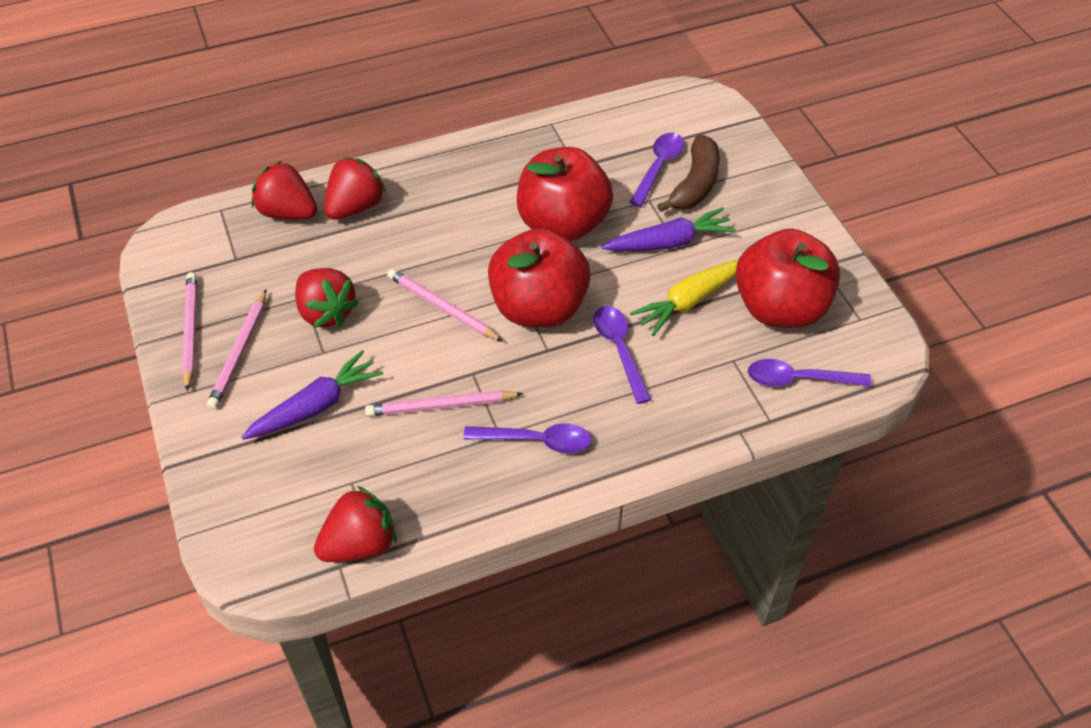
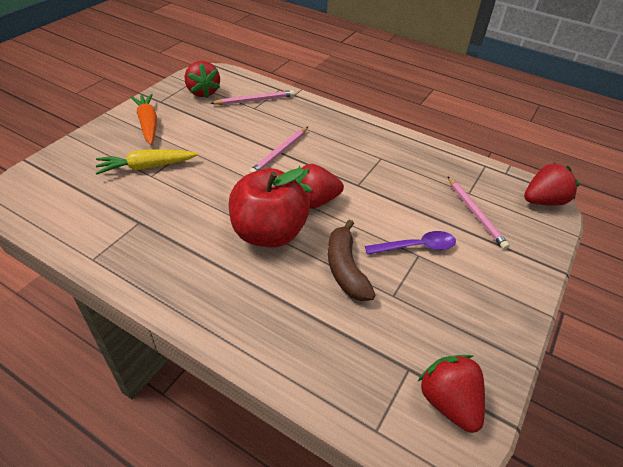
orange carrot: 0 -> 1
pink pencil: 4 -> 3
purple carrot: 2 -> 0
purple spoon: 4 -> 1
red apple: 3 -> 1

